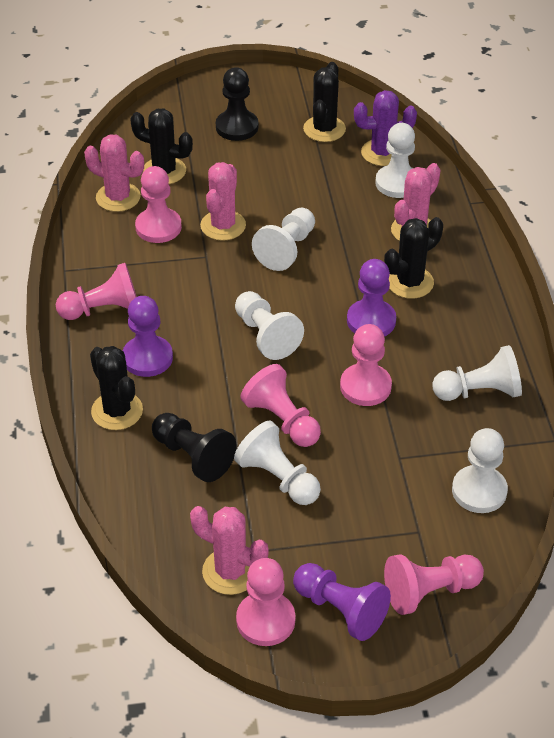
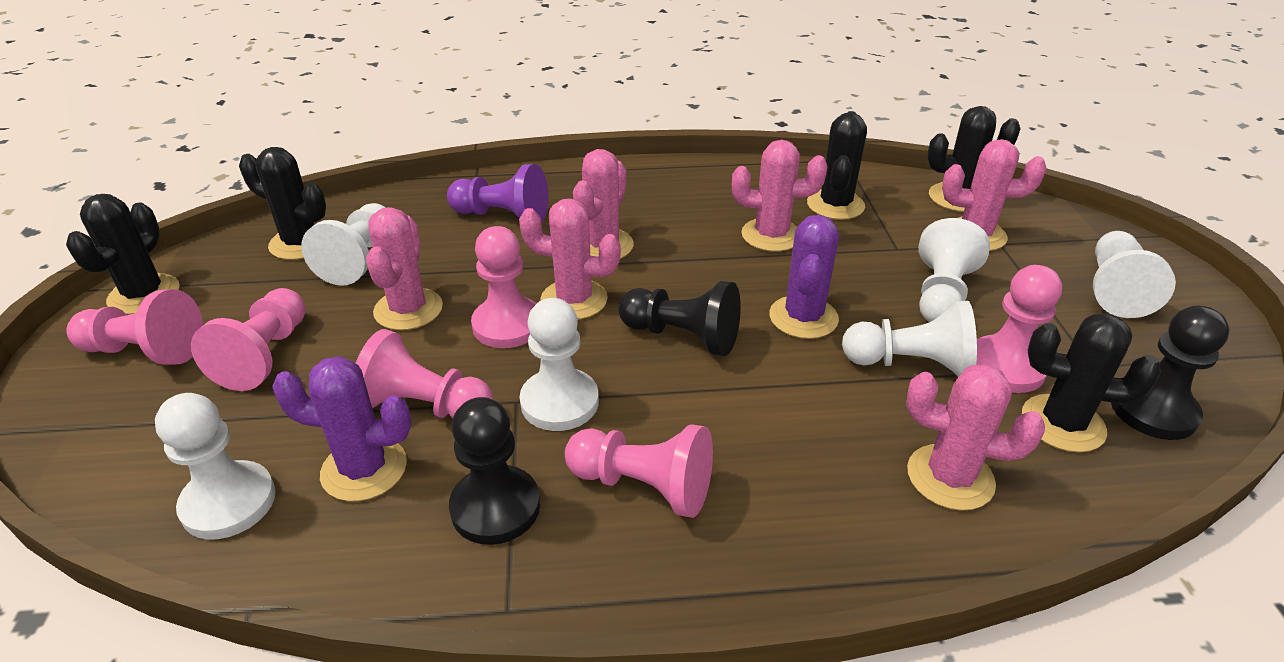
black cactus: 4 -> 5
black pawn: 2 -> 3
pink cactus: 4 -> 6
purple cactus: 1 -> 2
purple pawn: 3 -> 1

